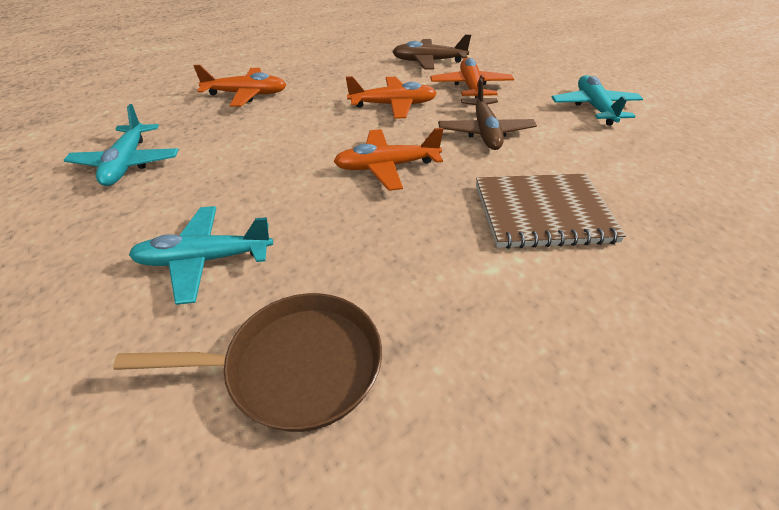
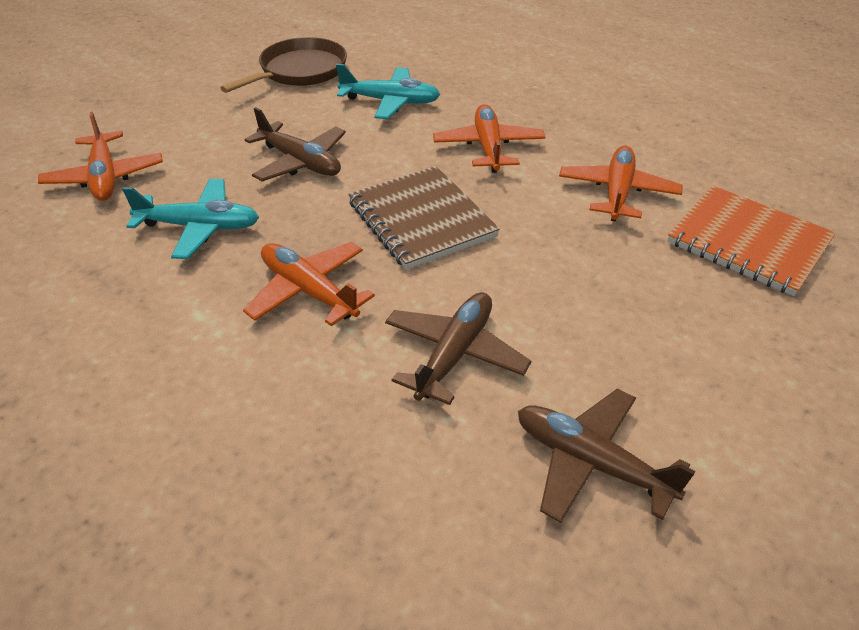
brown plane: 2 -> 3
orange notebook: 0 -> 1
turquoise plane: 3 -> 2

